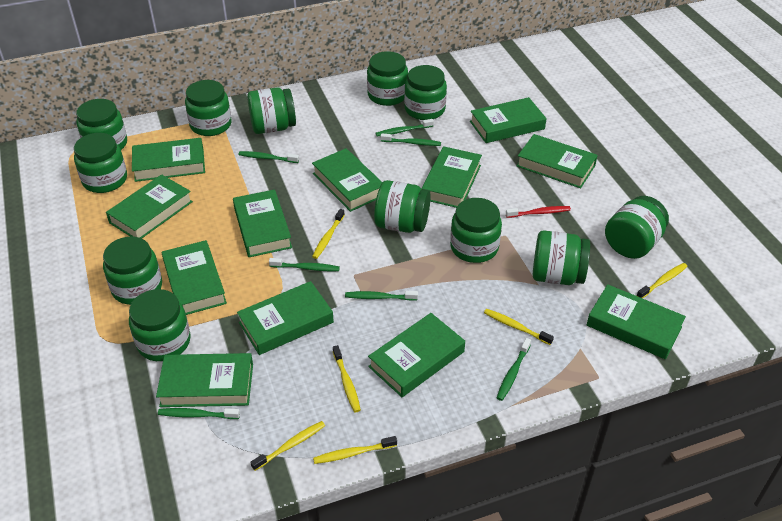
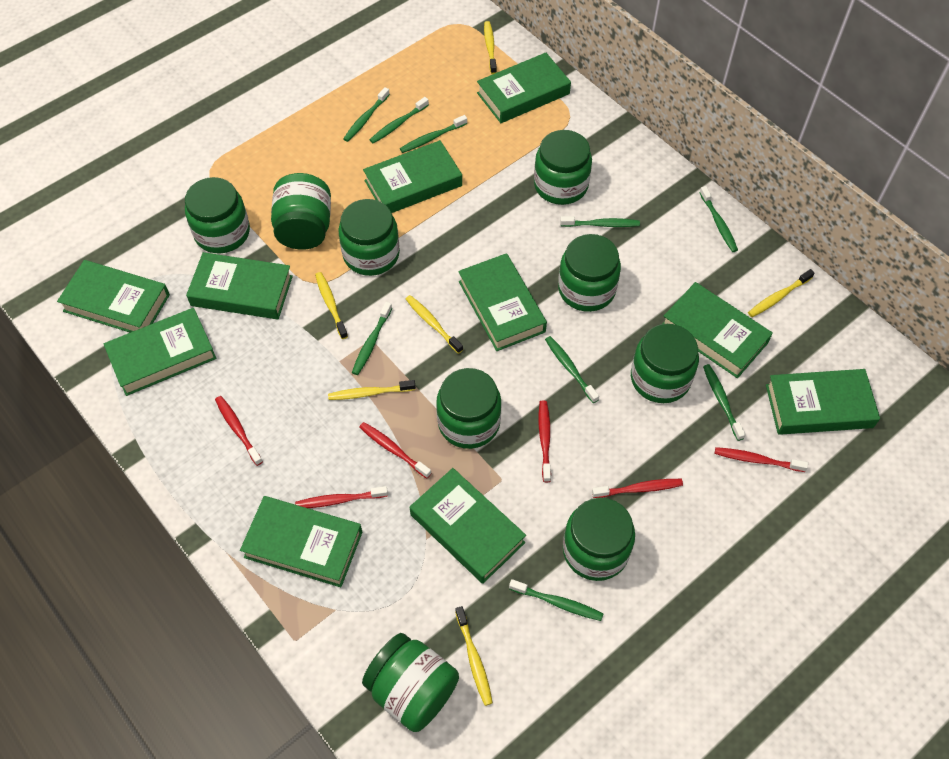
green book: 12 -> 10
green jar: 12 -> 9
green toothbrush: 7 -> 9
red toothbrush: 1 -> 6

